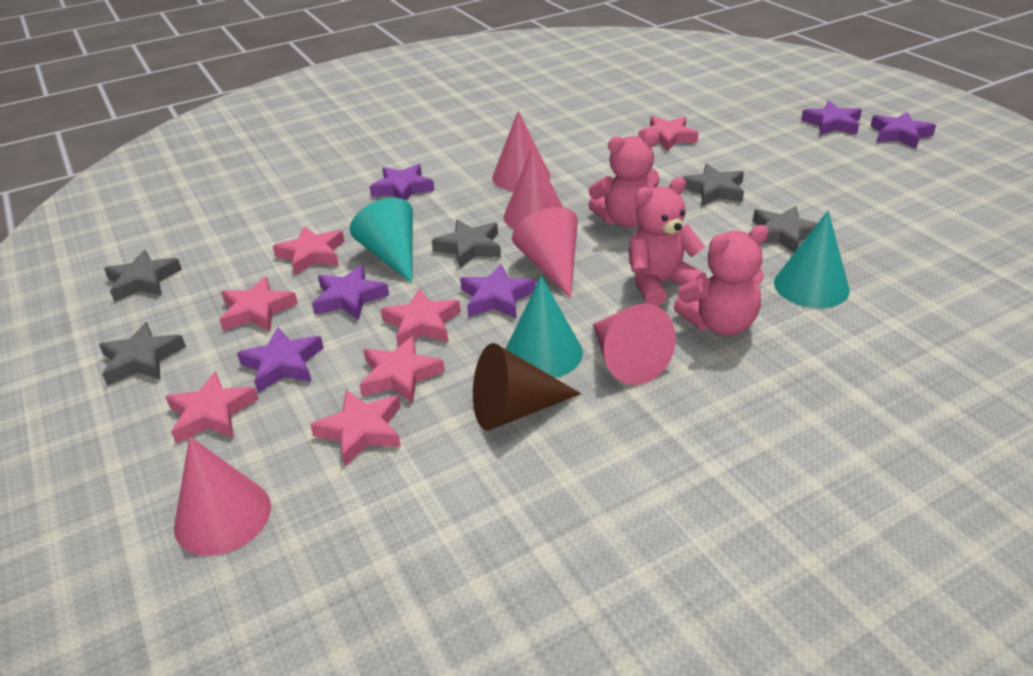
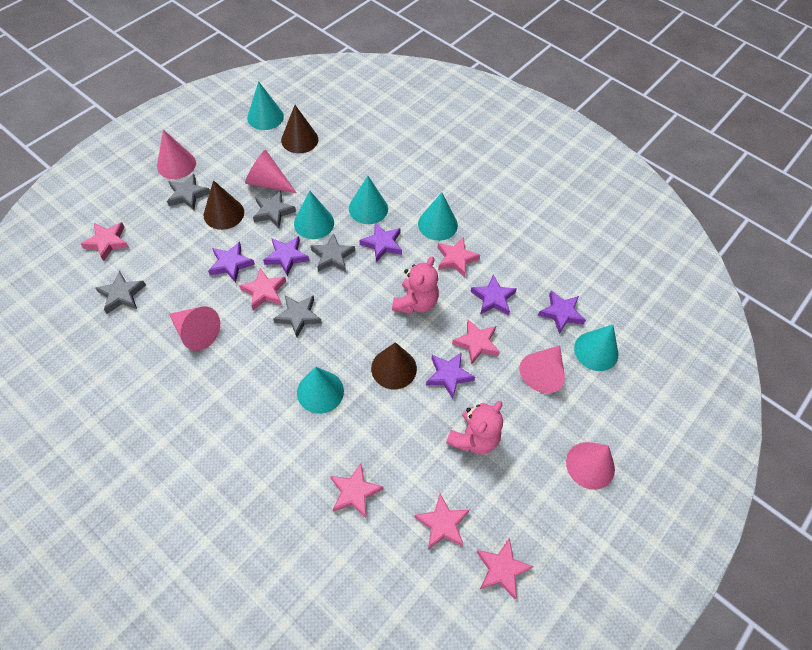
brown cone: 1 -> 3
pink teddy bear: 3 -> 2
turquoise cone: 3 -> 6

